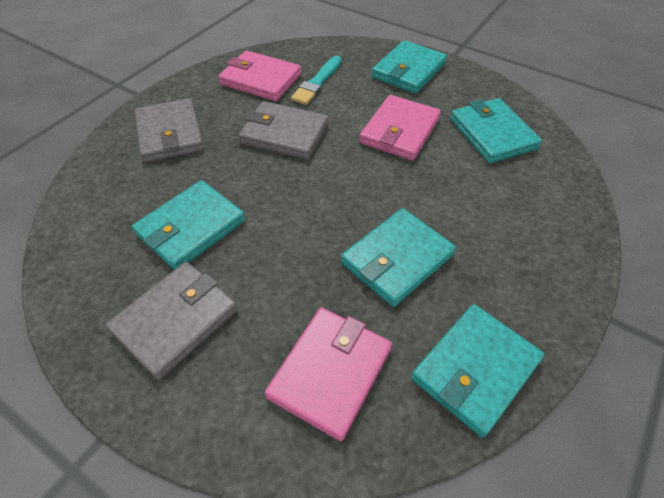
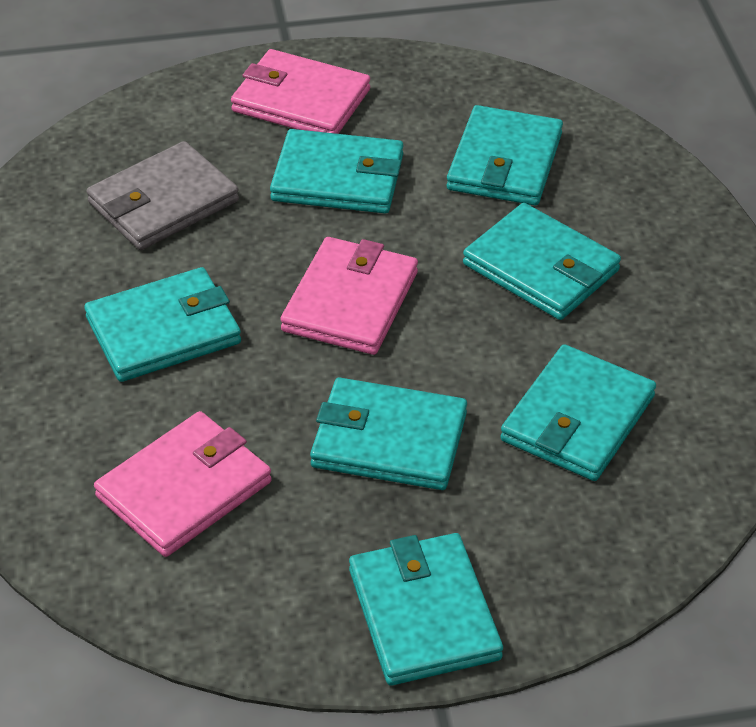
grey wallet: 3 -> 1
turquoise brush: 1 -> 0
turquoise wallet: 5 -> 7

